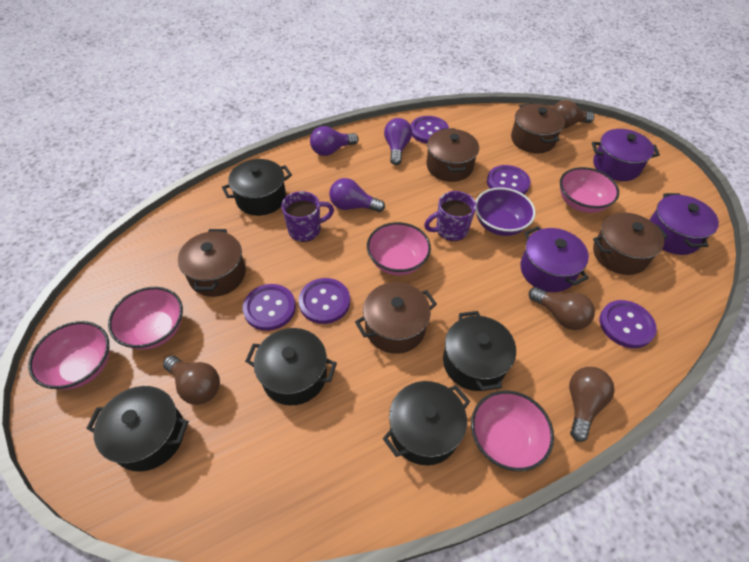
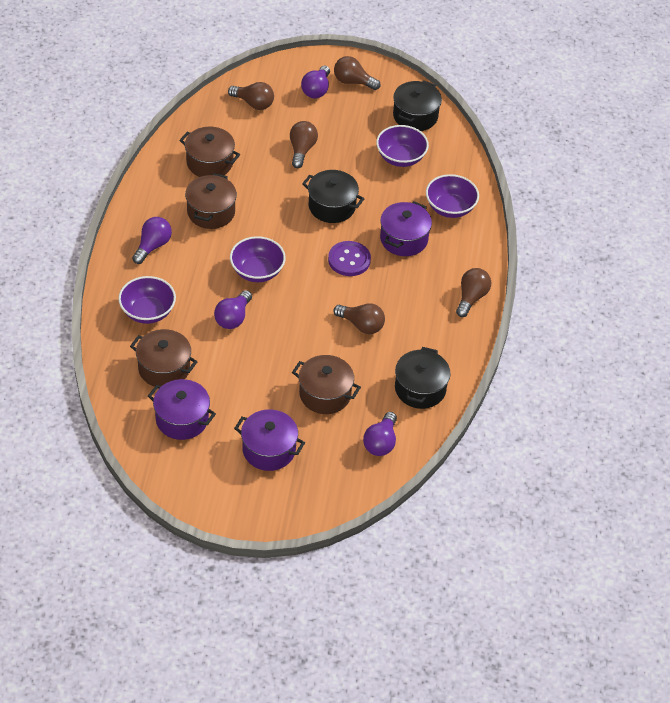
black pot: 5 -> 3
brown light bulb: 4 -> 5
brown pot: 5 -> 4
pink bowl: 5 -> 0
purple bowl: 1 -> 4
purple button: 5 -> 1
purple light bulb: 3 -> 4
purple mug: 2 -> 0

